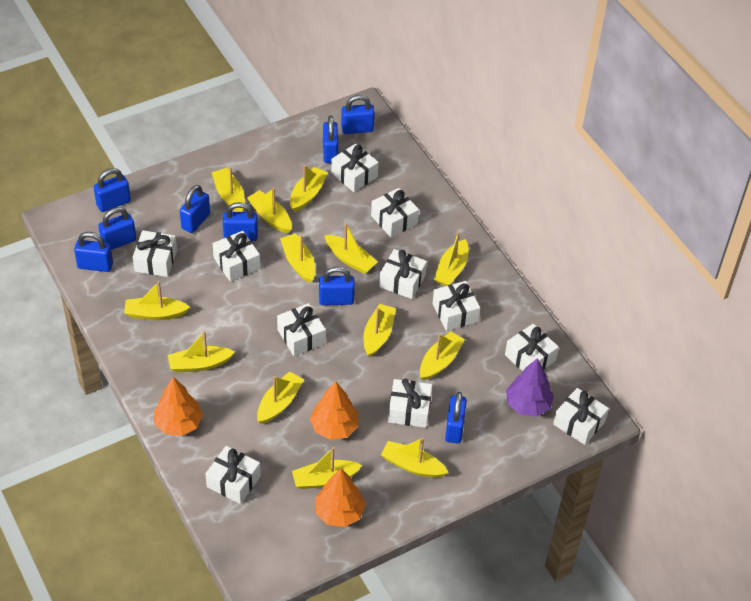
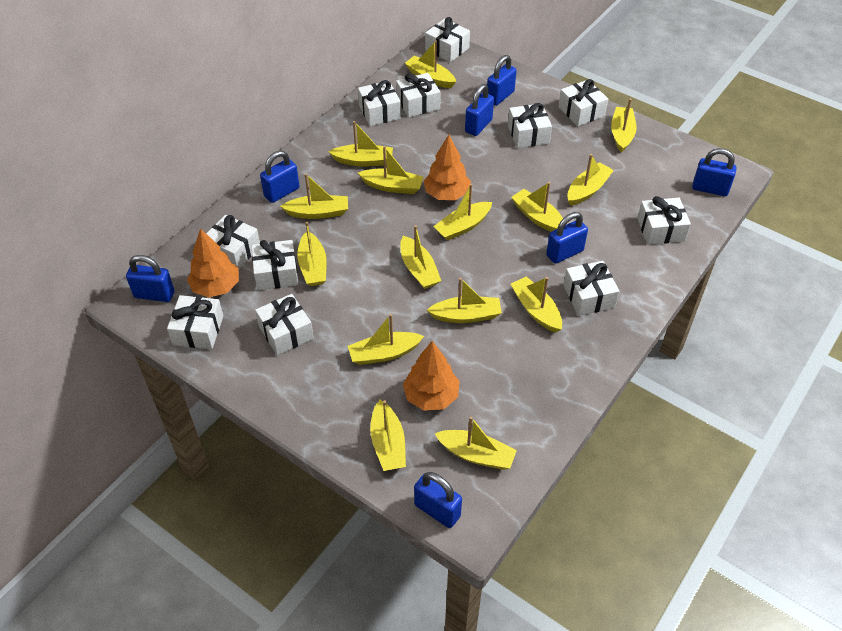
blue padlock: 9 -> 7
purple tree: 1 -> 0
yellow boat: 13 -> 15

